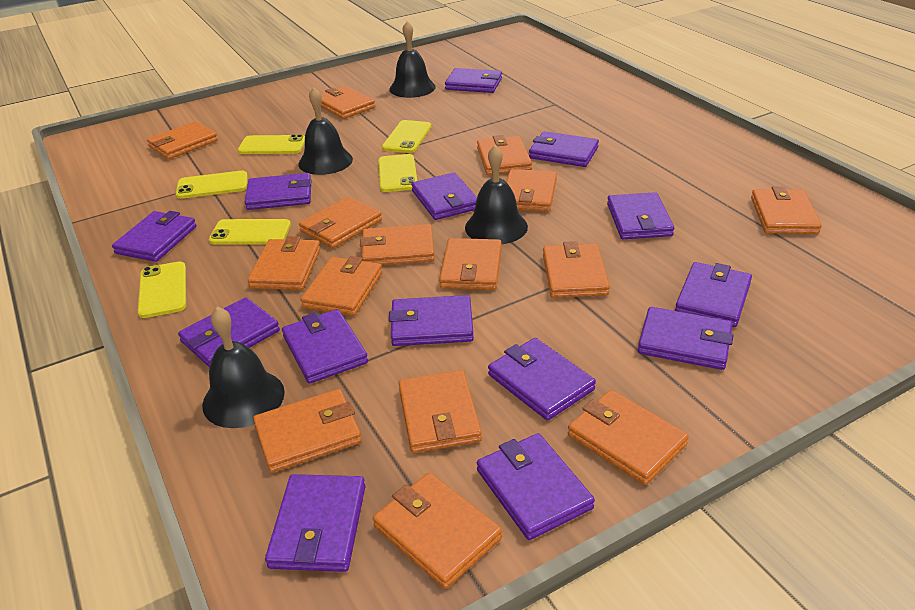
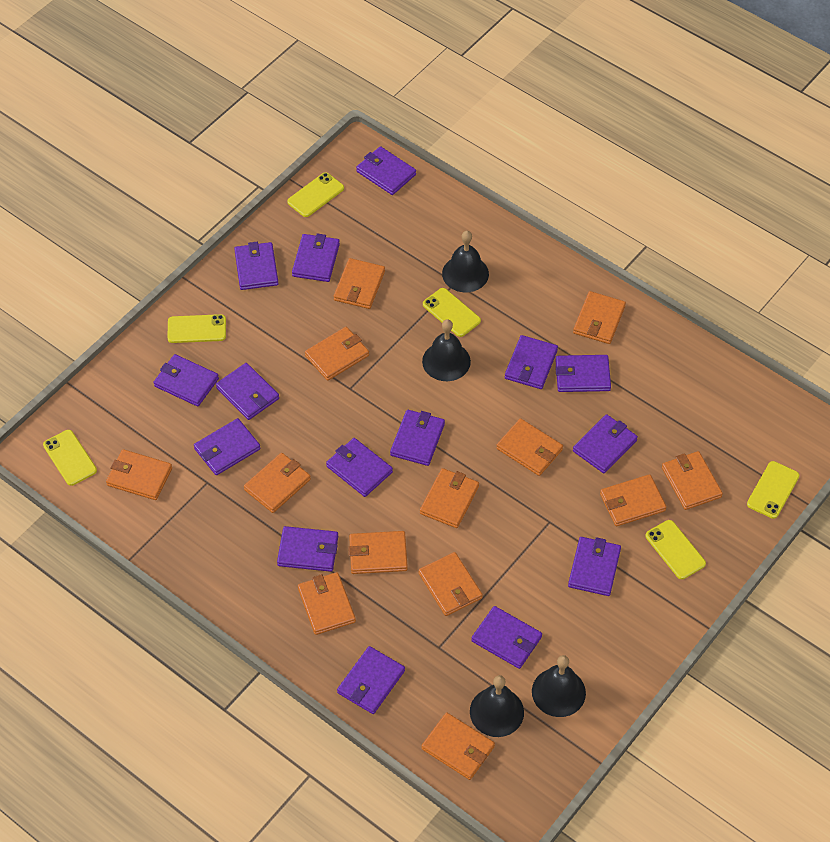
orange wallet: 15 -> 13
purple wallet: 14 -> 15

